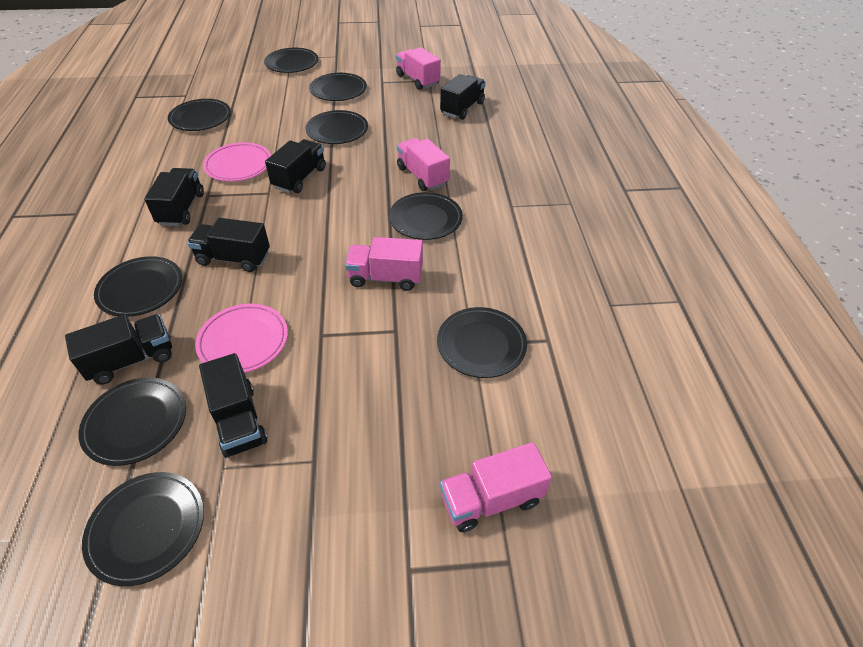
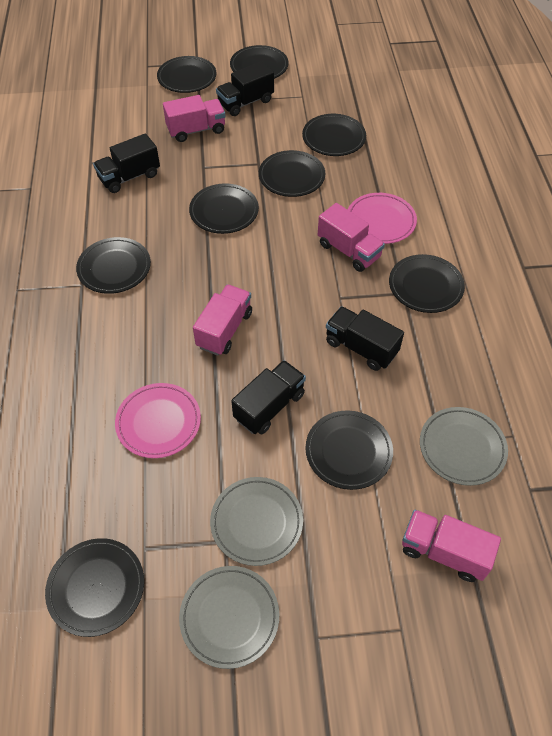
black truck: 6 -> 4
grey plate: 0 -> 3

